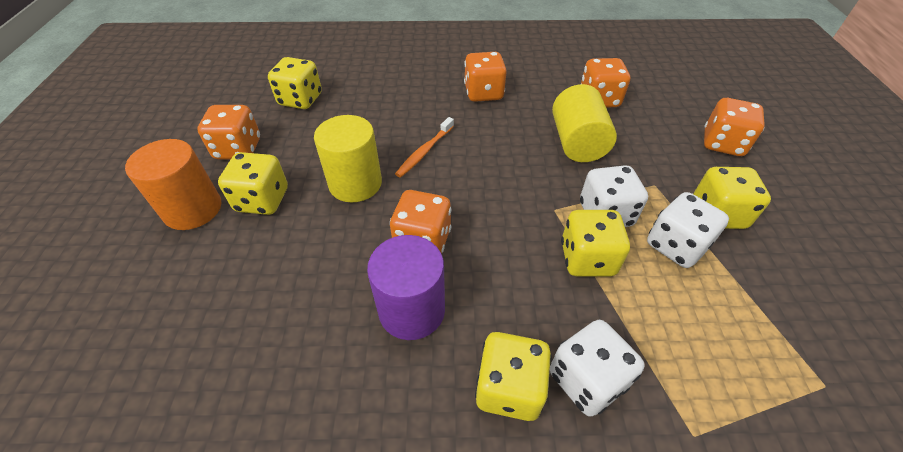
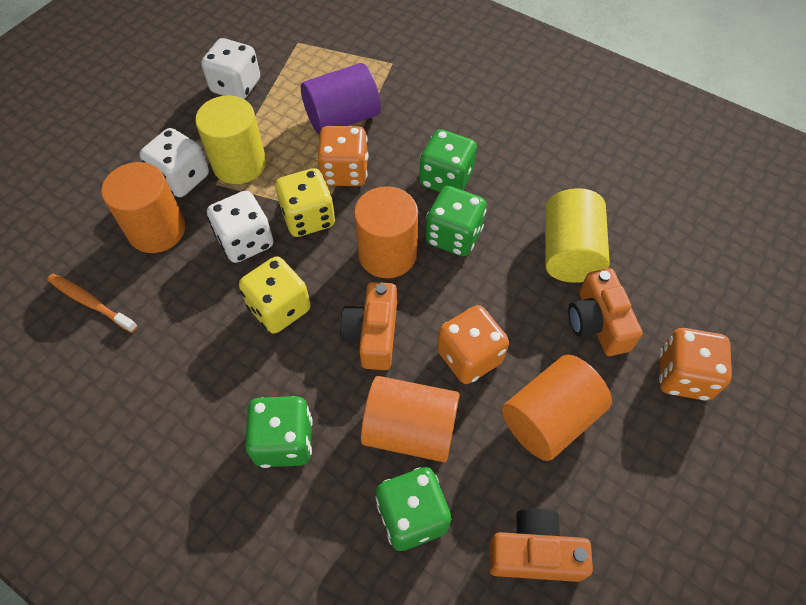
green dice: 0 -> 4
orange camera: 0 -> 3
orange cylinder: 1 -> 4
orange dice: 5 -> 3
yellow dice: 5 -> 2

